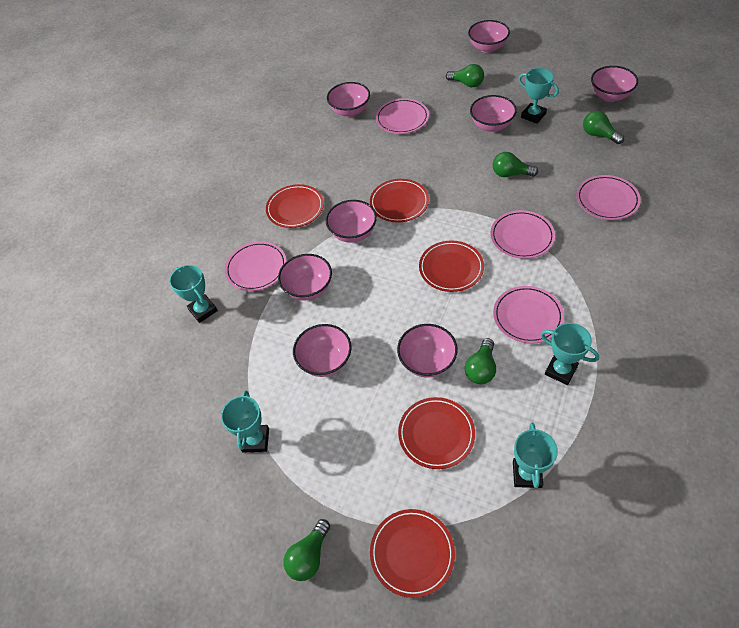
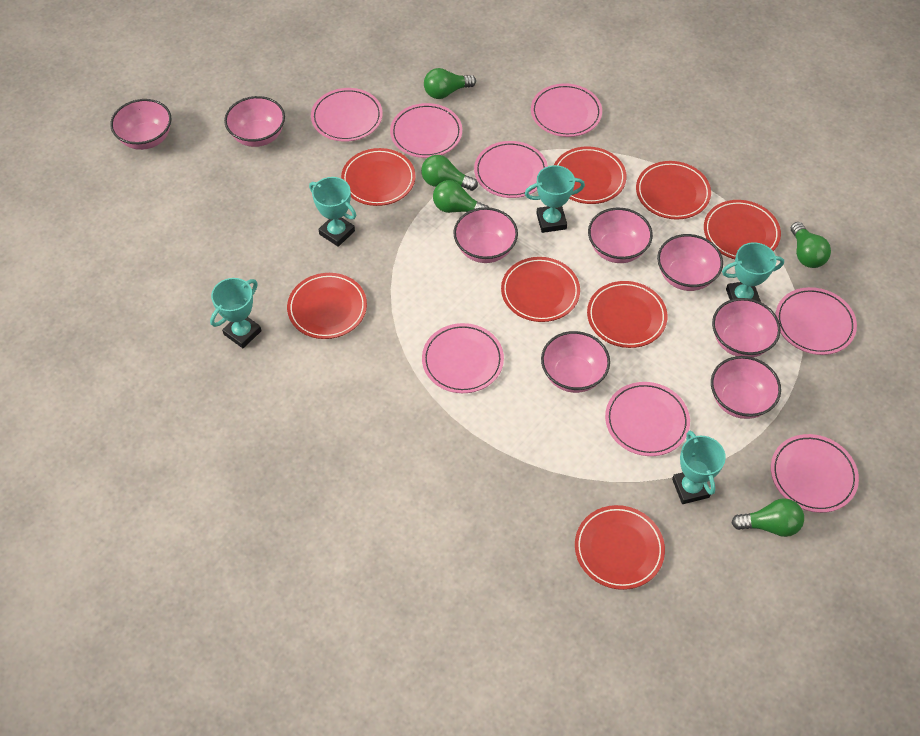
pink plate: 5 -> 8
red plate: 5 -> 8

